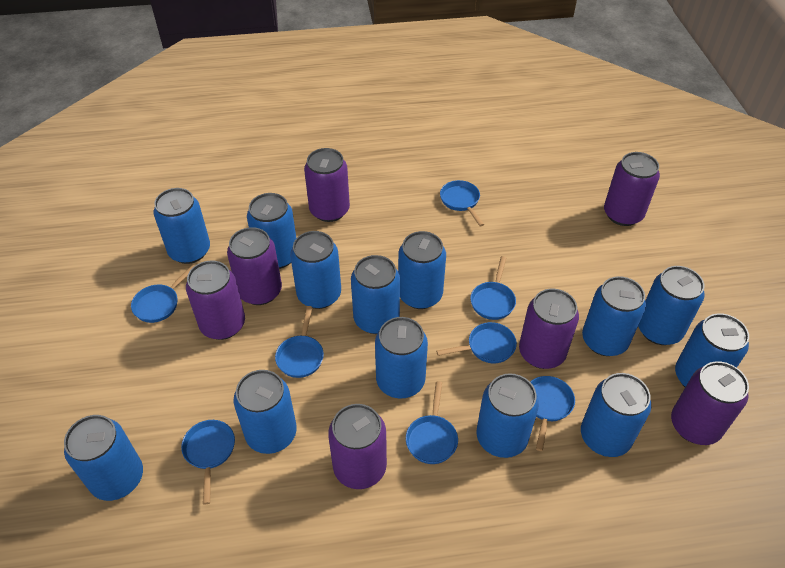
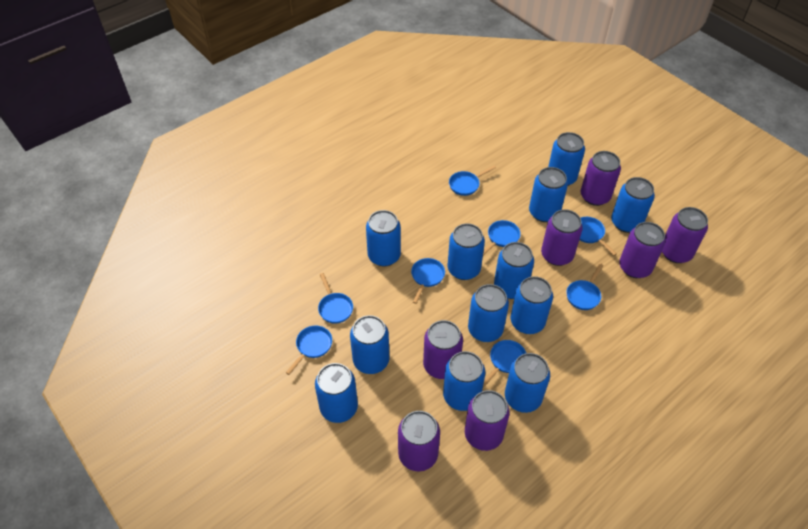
blue can: 13 -> 12

